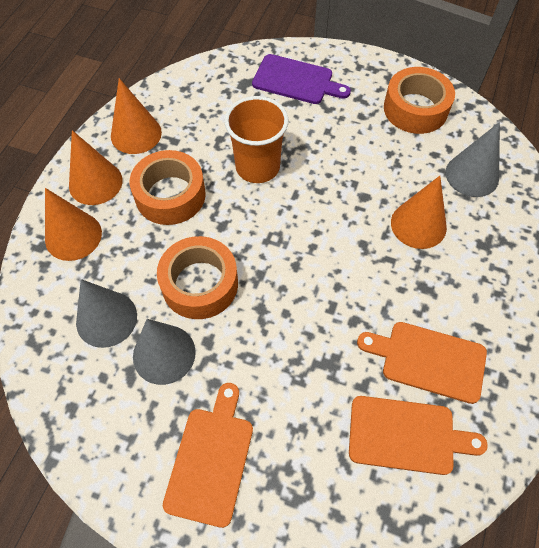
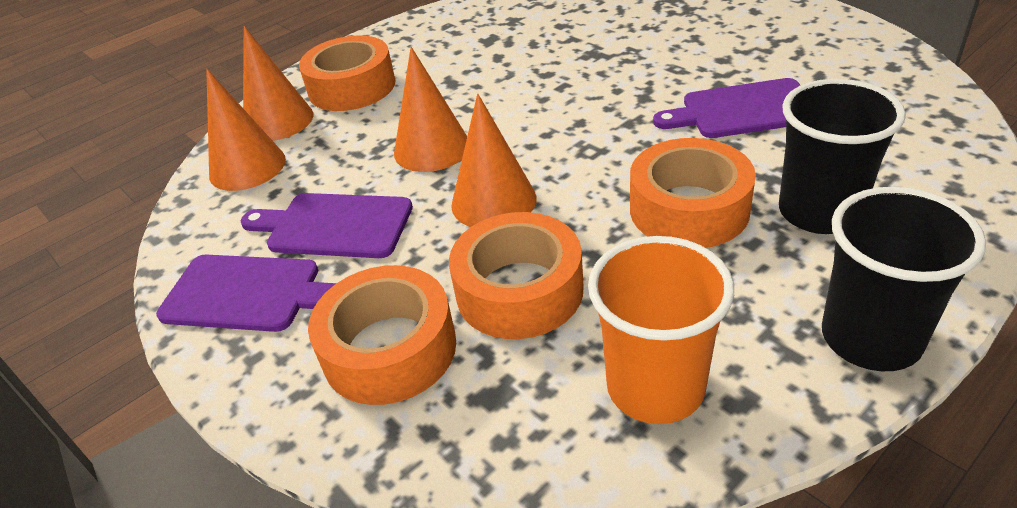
black cup: 0 -> 2
grey cone: 3 -> 0
orange cutting board: 3 -> 0
orange tape: 3 -> 4
purple cutting board: 1 -> 3

